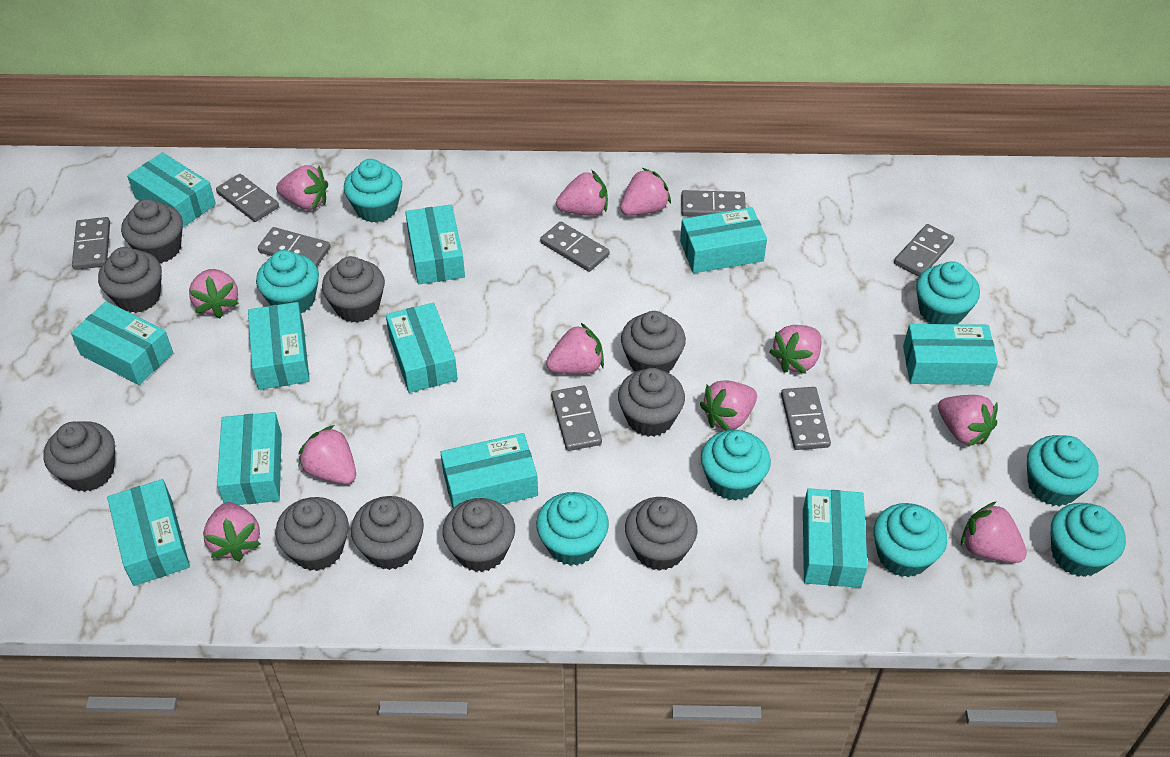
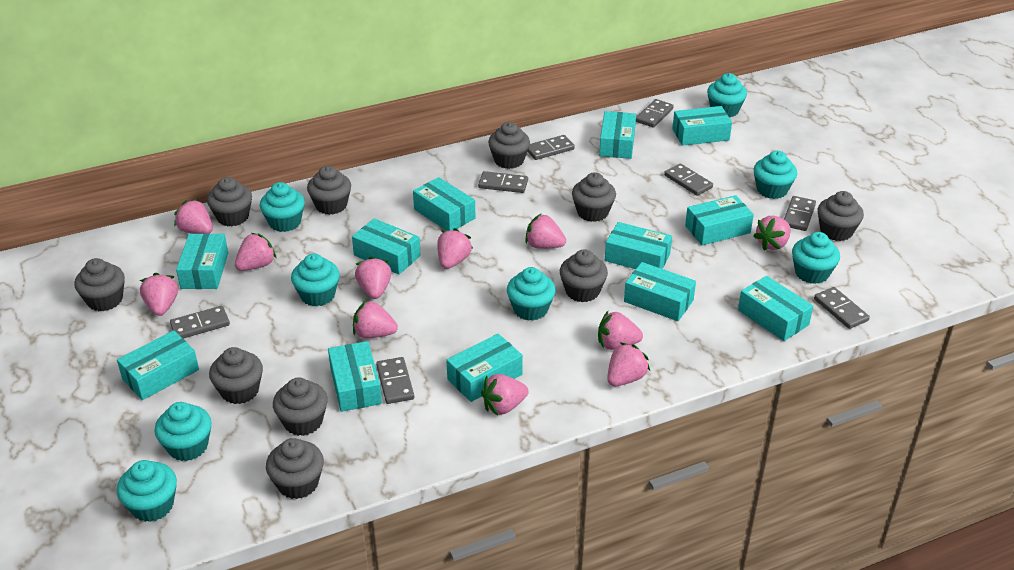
turquoise box: 11 -> 12

